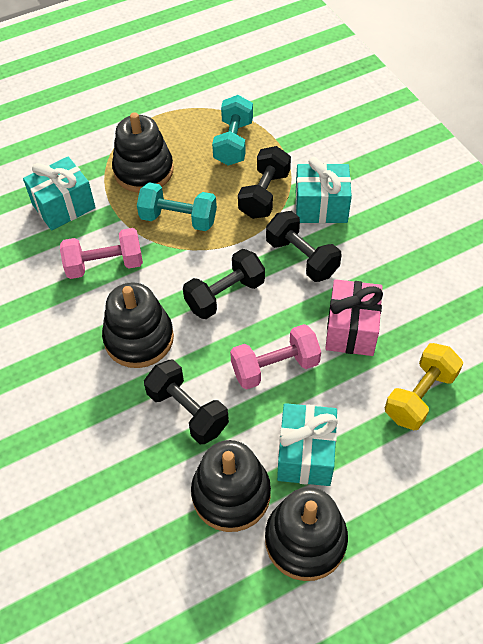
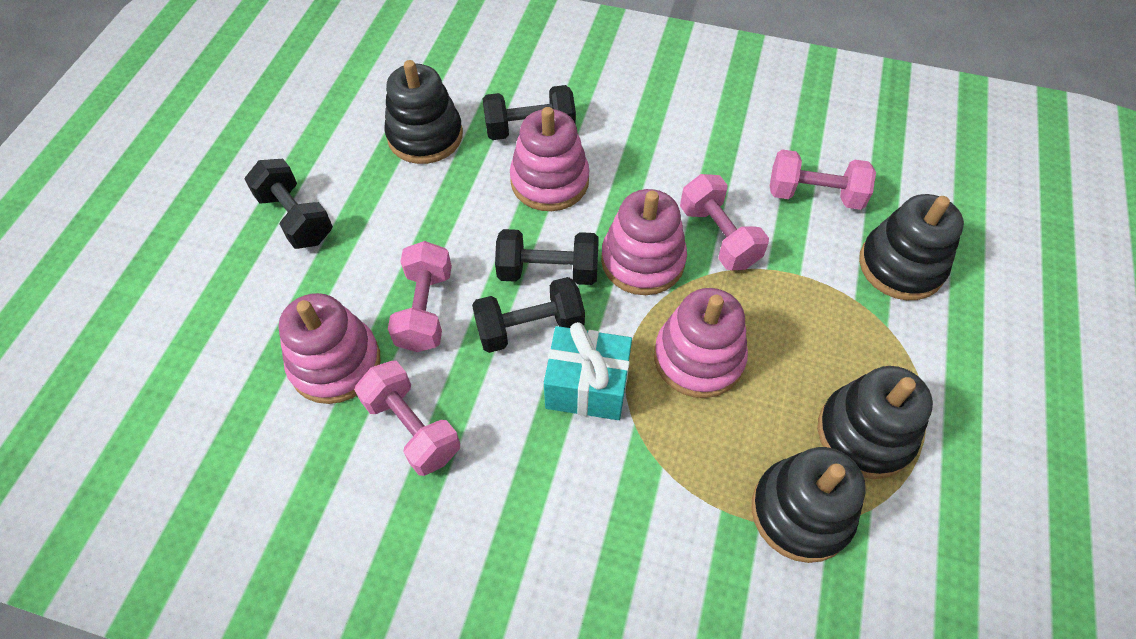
pink dumbbell: 2 -> 4
pink gift: 1 -> 0
pink stacking toy: 0 -> 4
turquoise dumbbell: 2 -> 0
turquoise gift: 3 -> 1
yellow dumbbell: 1 -> 0

